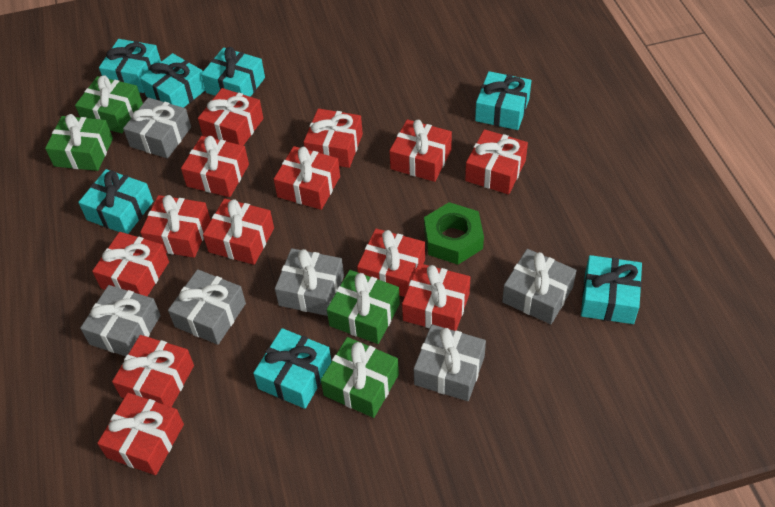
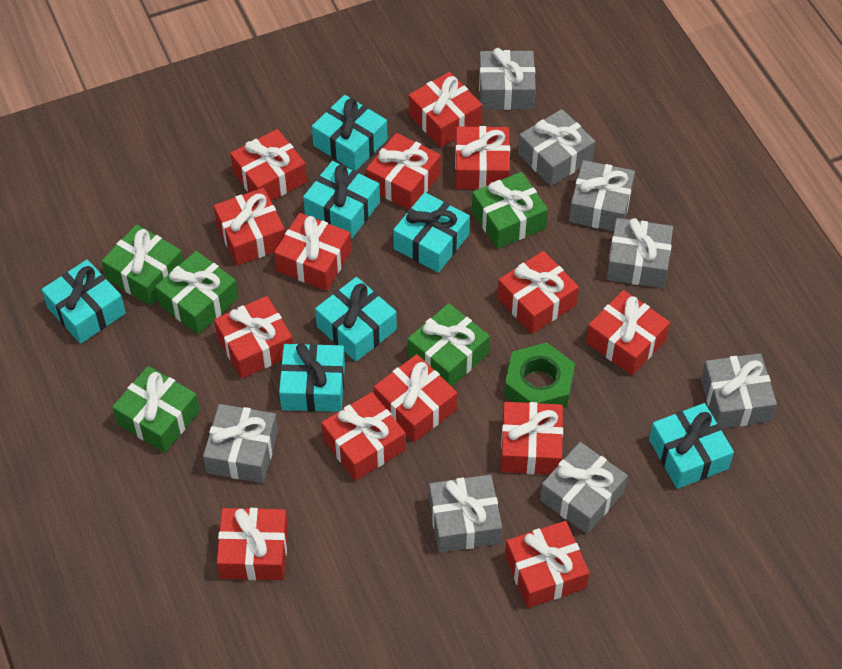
green gift: 4 -> 5
grey gift: 6 -> 8
red gift: 13 -> 14

